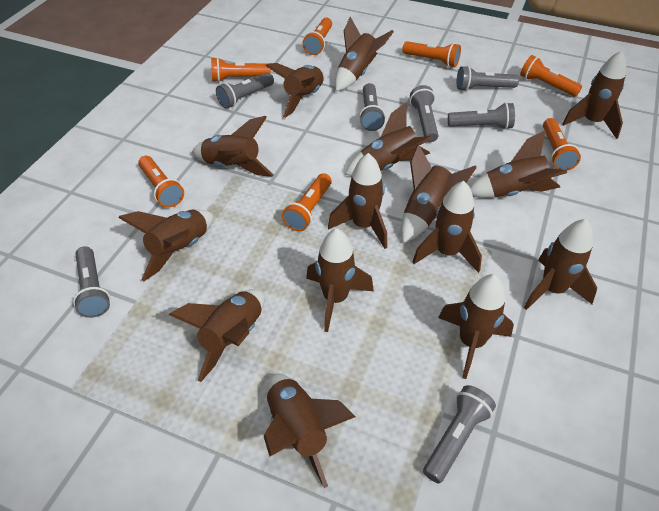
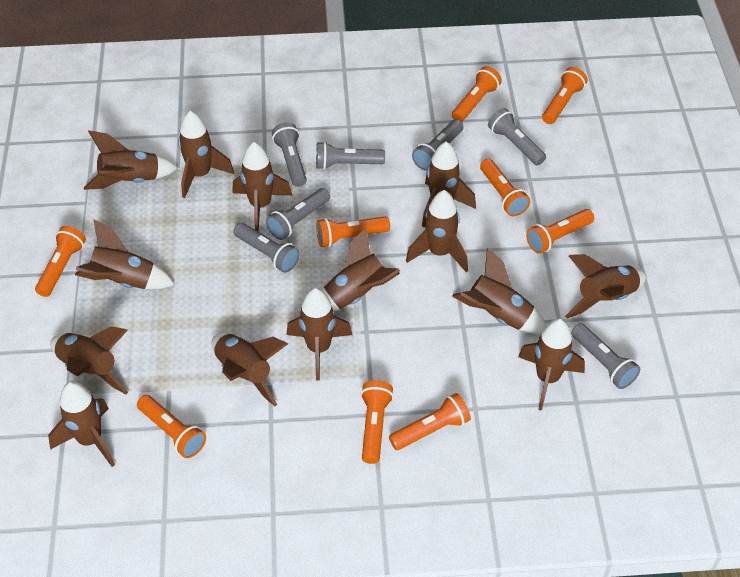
brown rocket: 15 -> 14
orange flashlight: 7 -> 9

